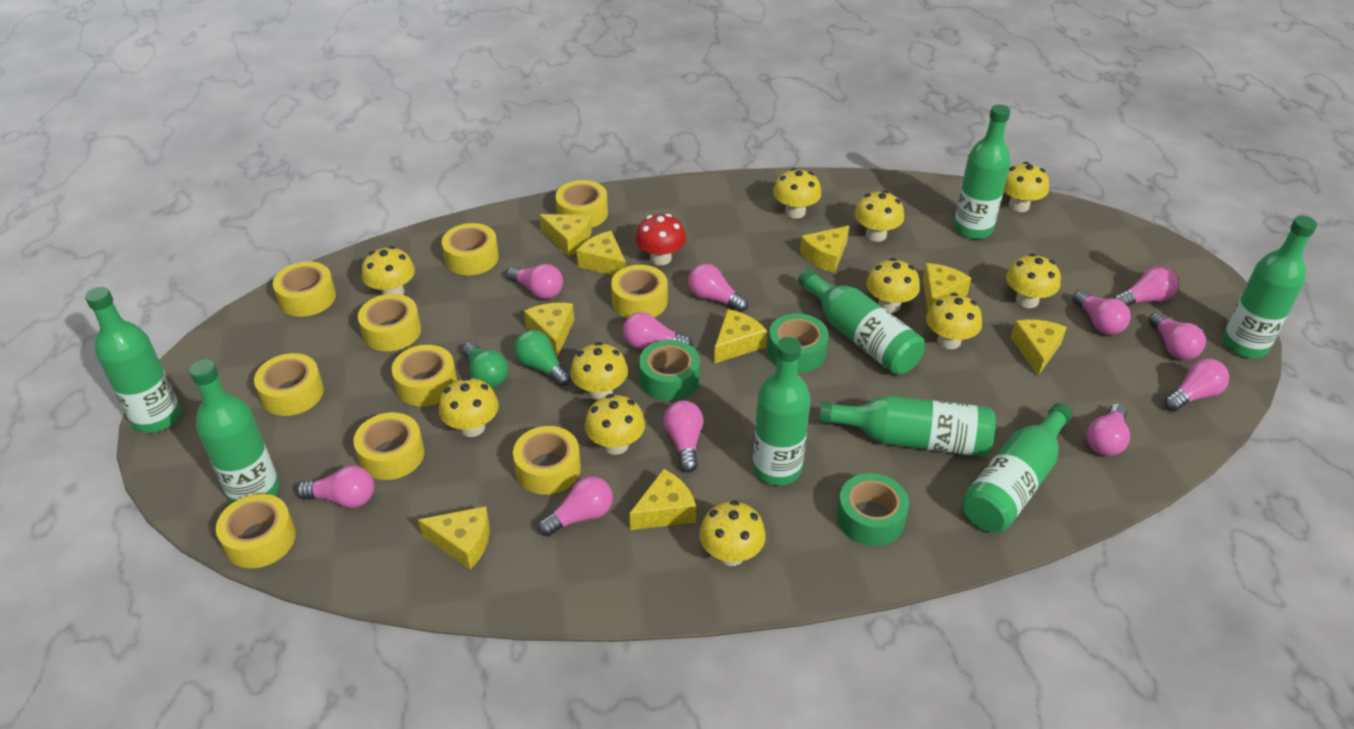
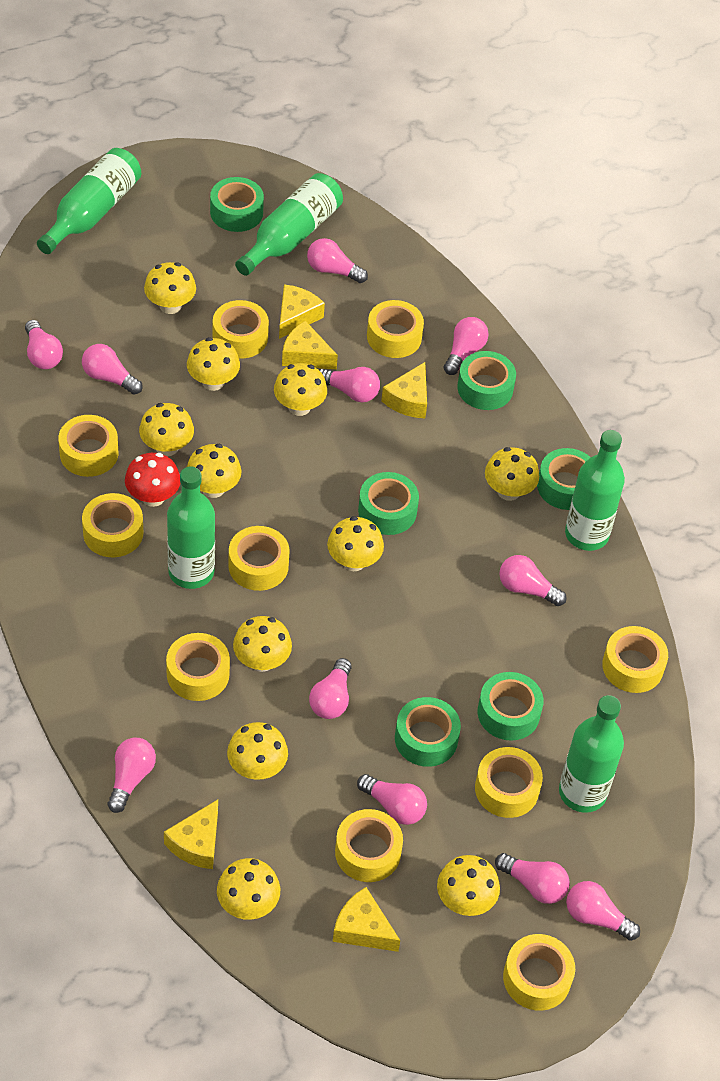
green bottle: 8 -> 5
green light bulb: 2 -> 0
green tape: 3 -> 6
yellow cheese: 9 -> 5

